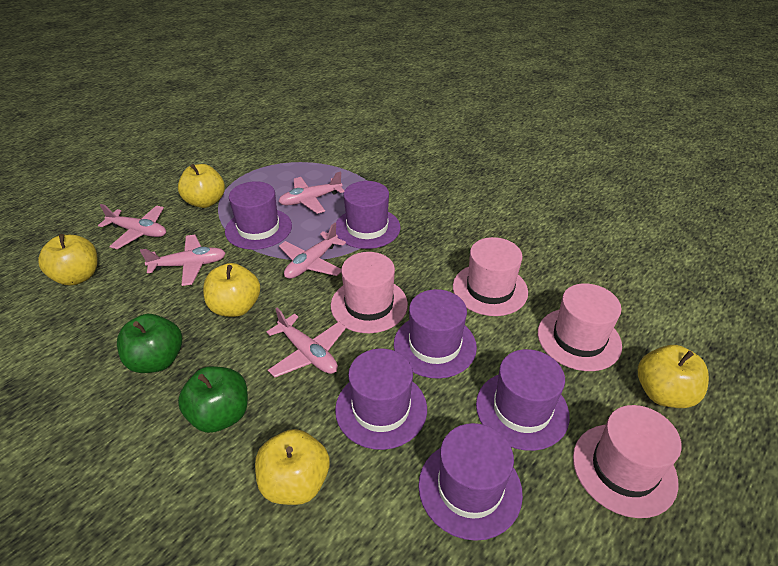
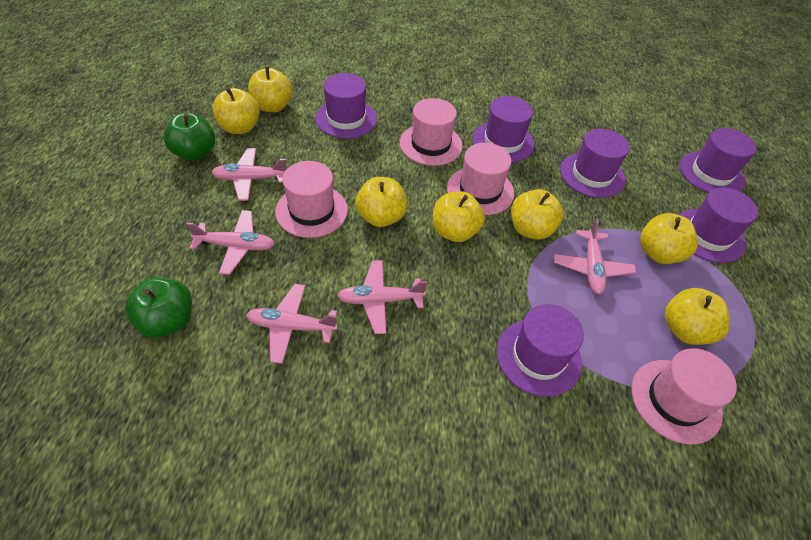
yellow apple: 5 -> 7

